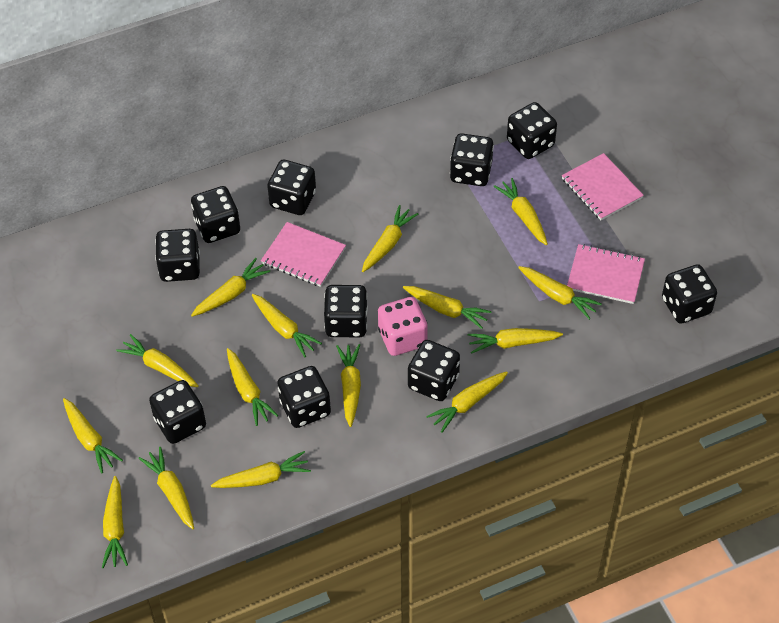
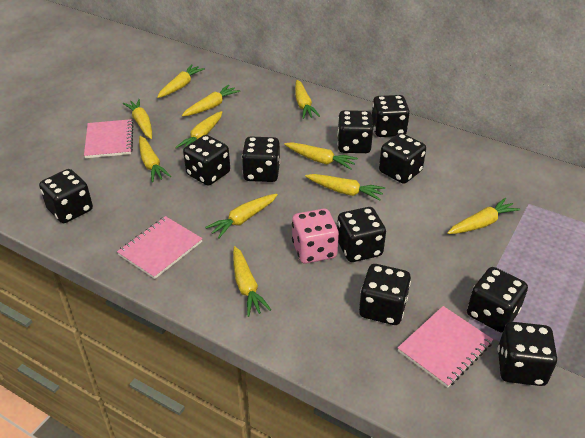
yellow carrot: 15 -> 11

